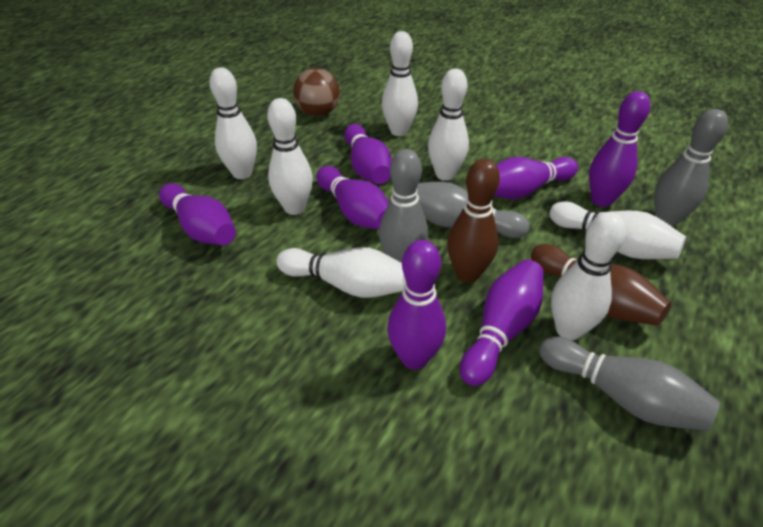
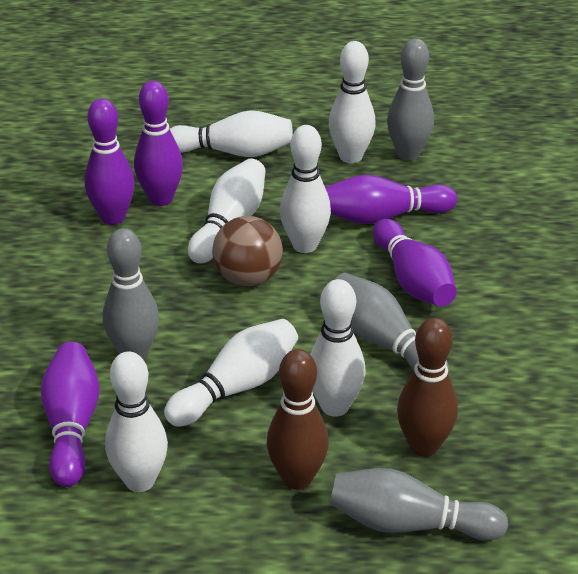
purple bowling pin: 7 -> 5

